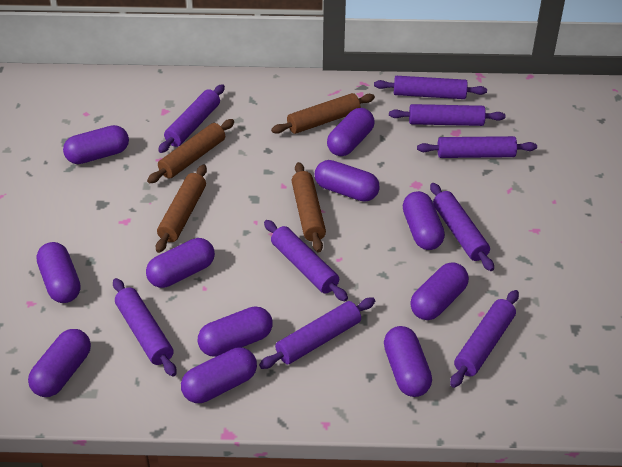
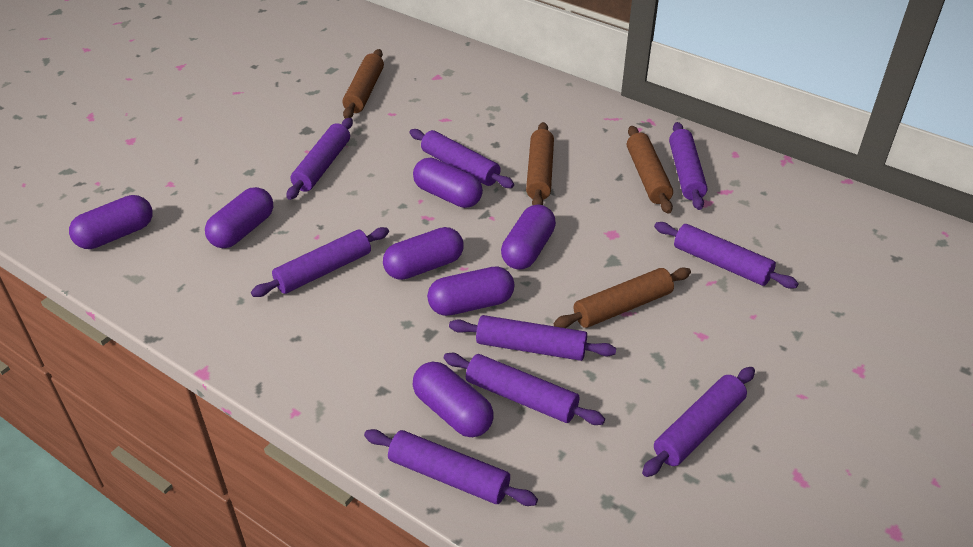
purple capsule: 11 -> 7

